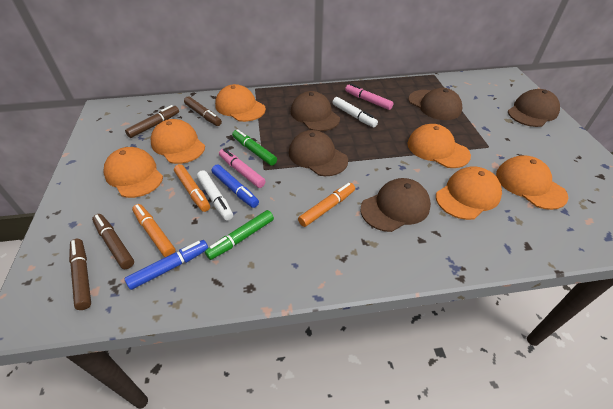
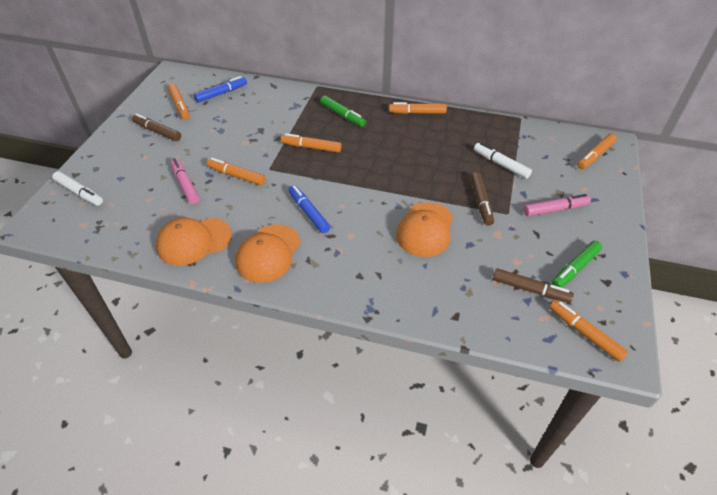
brown cap: 5 -> 0
brown marker: 4 -> 3
orange cap: 6 -> 3
orange marker: 3 -> 6

